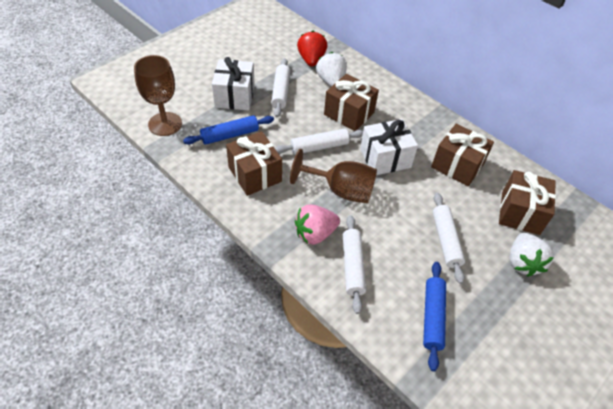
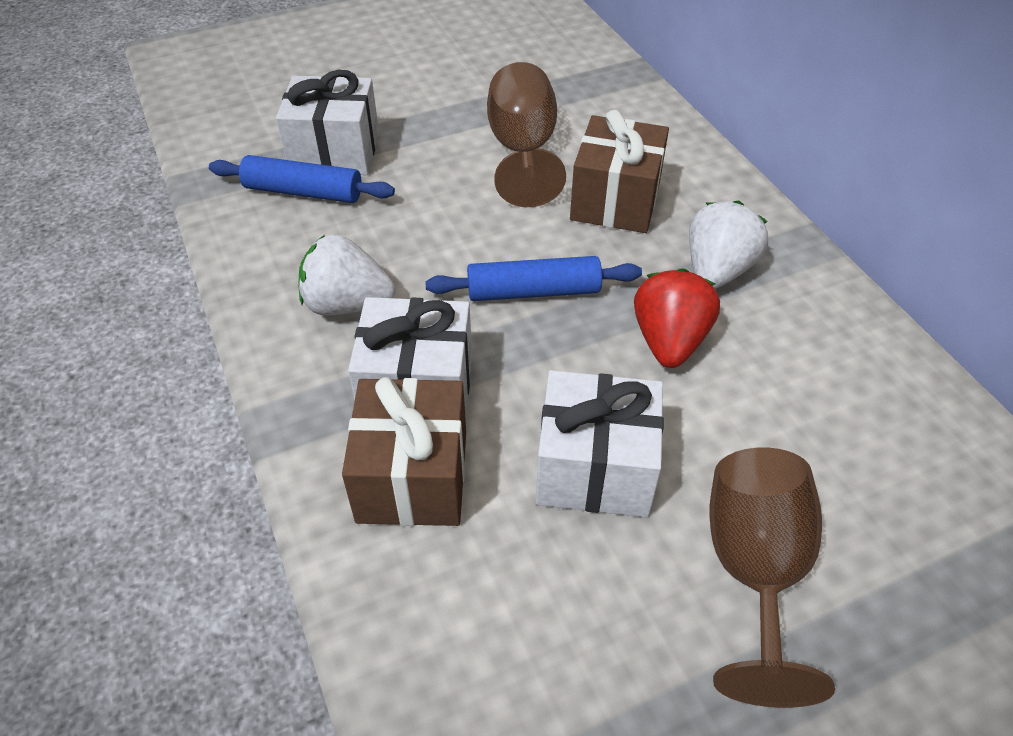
brown gift: 4 -> 2
pink strawberry: 1 -> 0
white gift: 2 -> 3
white rolling pin: 4 -> 0

